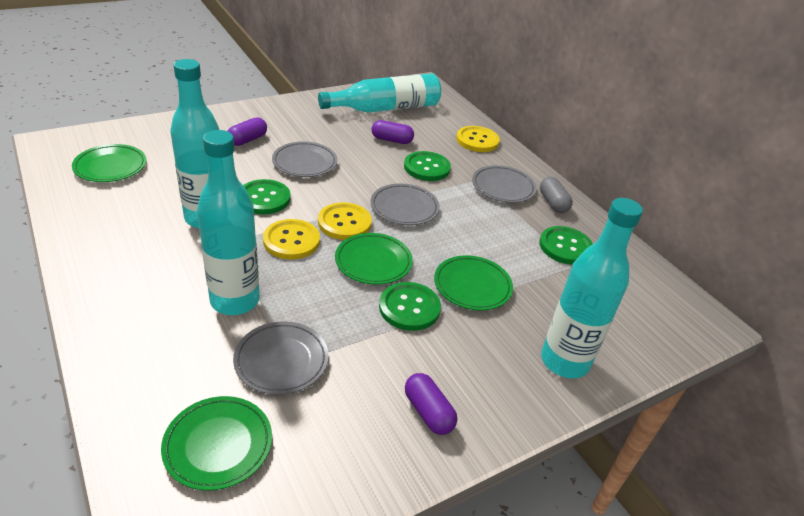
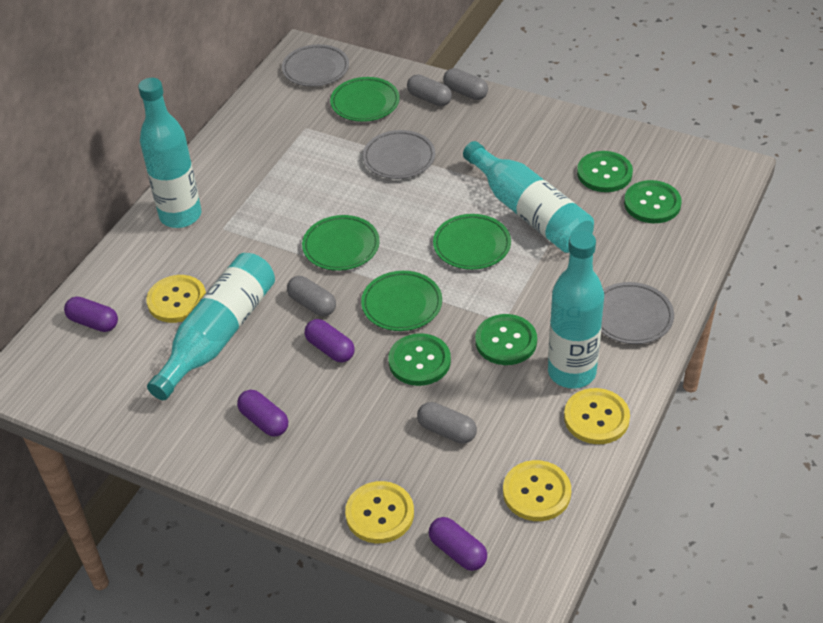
grey capsule: 1 -> 4
grey plate: 4 -> 3
purple capsule: 3 -> 4
yellow button: 3 -> 4

